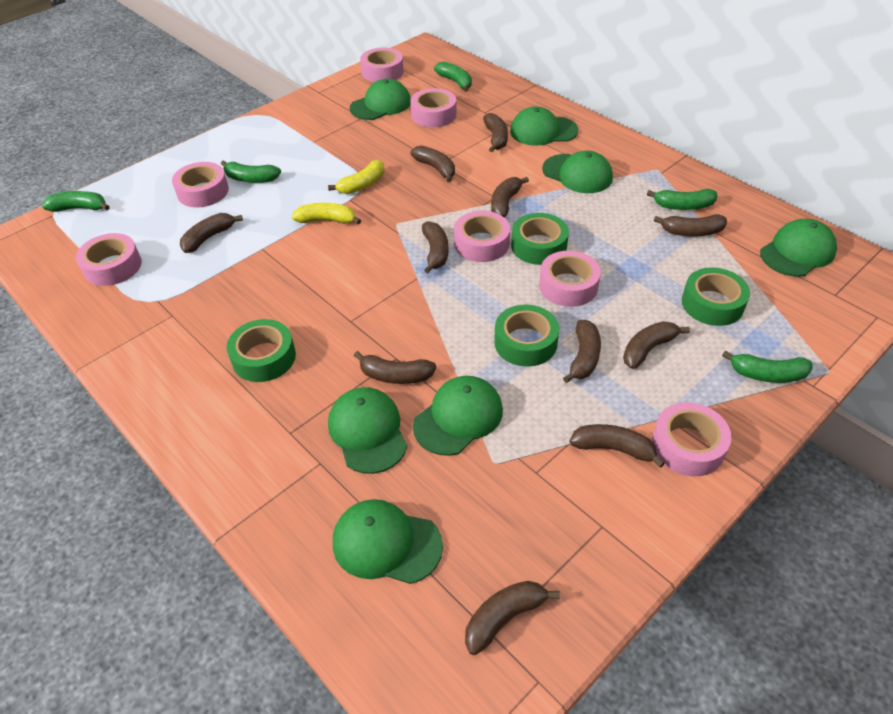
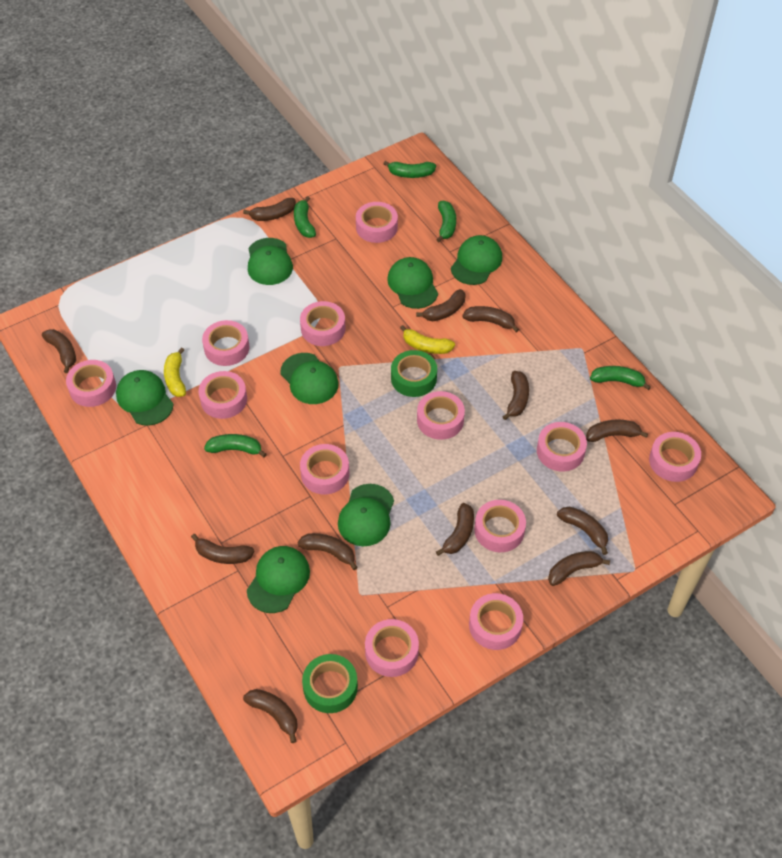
brown banana: 11 -> 12
green tape: 4 -> 2
pink tape: 7 -> 12

